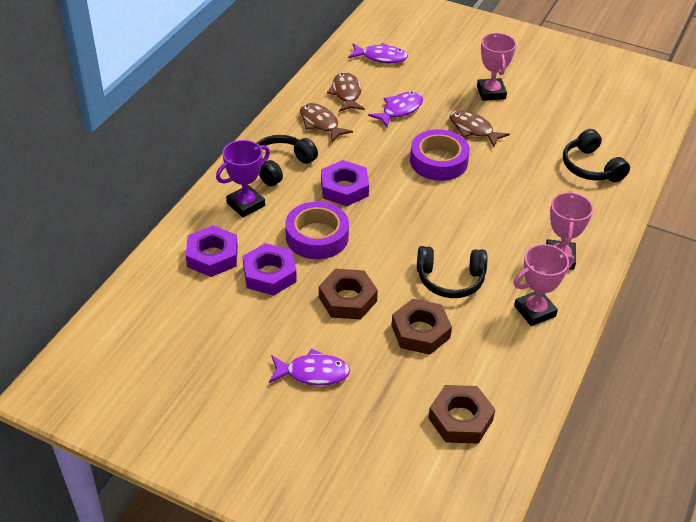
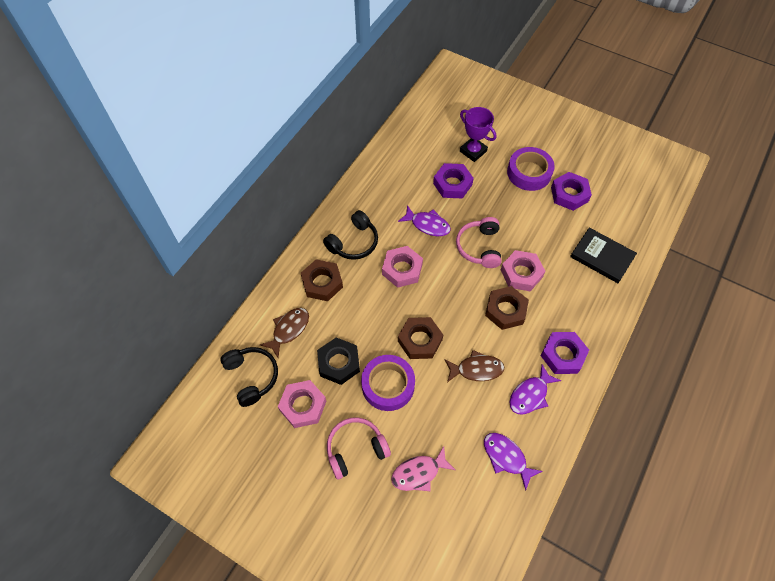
black book: 0 -> 1
black headphones: 3 -> 2
black nut: 0 -> 1
brown fish: 3 -> 2
pink fish: 0 -> 1
pink headphones: 0 -> 2
pink nut: 0 -> 3
pink trophy: 3 -> 0

